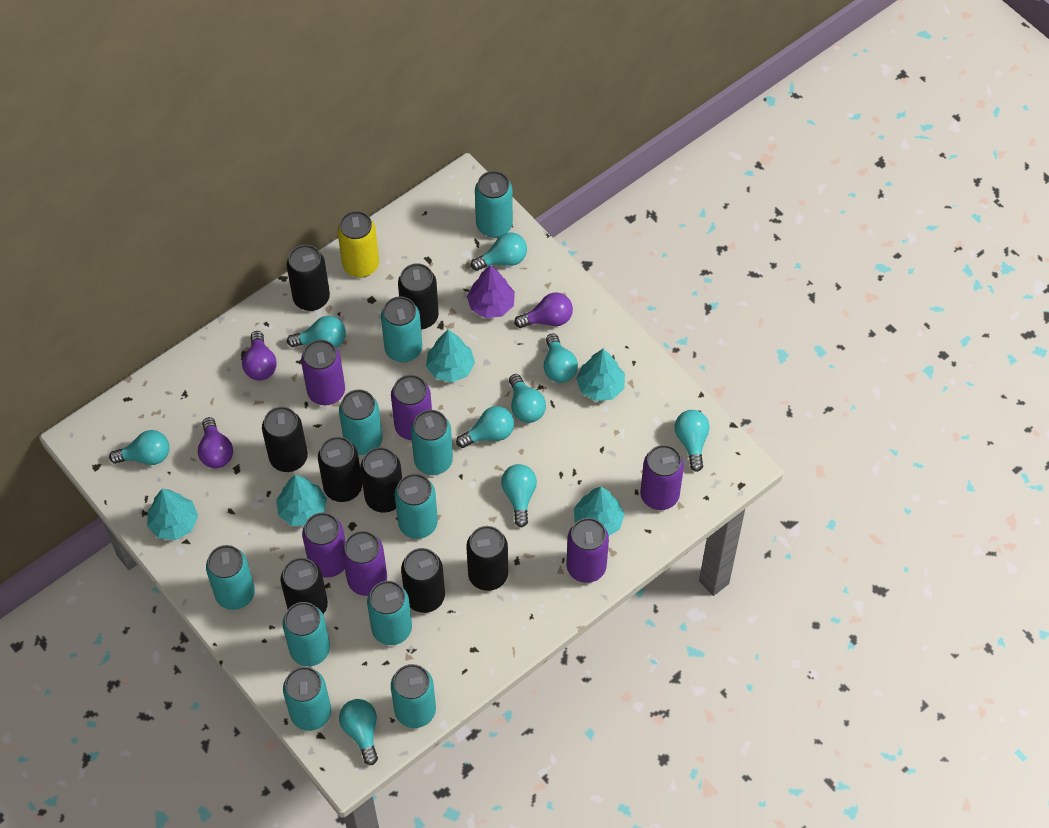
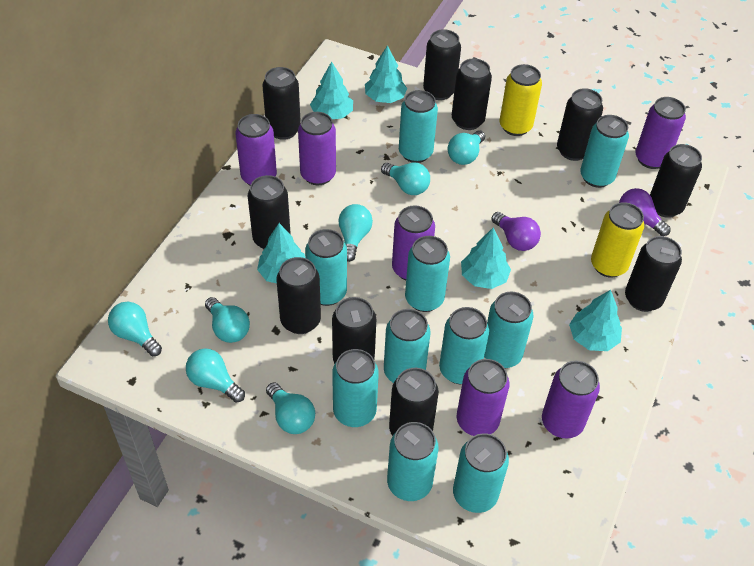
black can: 8 -> 10
purple light bulb: 3 -> 2
purple tree: 1 -> 0
turquoise light bulb: 9 -> 7
yellow can: 1 -> 2

